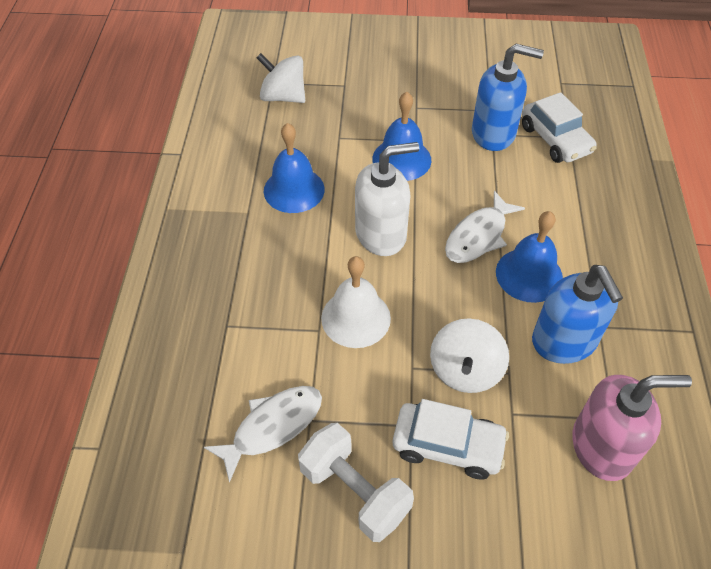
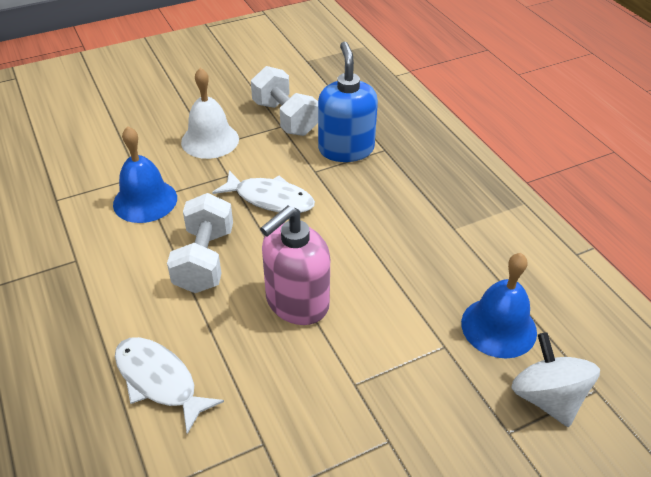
blue bell: 3 -> 2
blue soap dispenser: 2 -> 1
white car: 2 -> 0
white dumbbell: 1 -> 2
white soap dispenser: 1 -> 0
white spinning top: 2 -> 1

